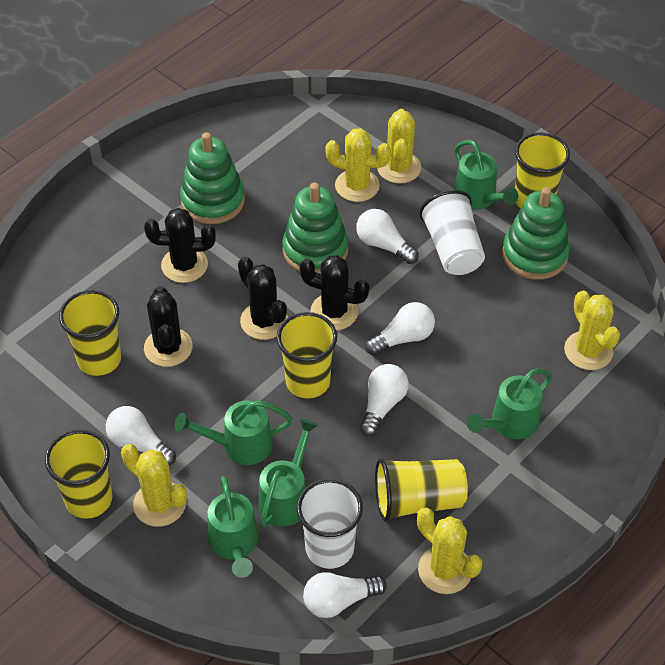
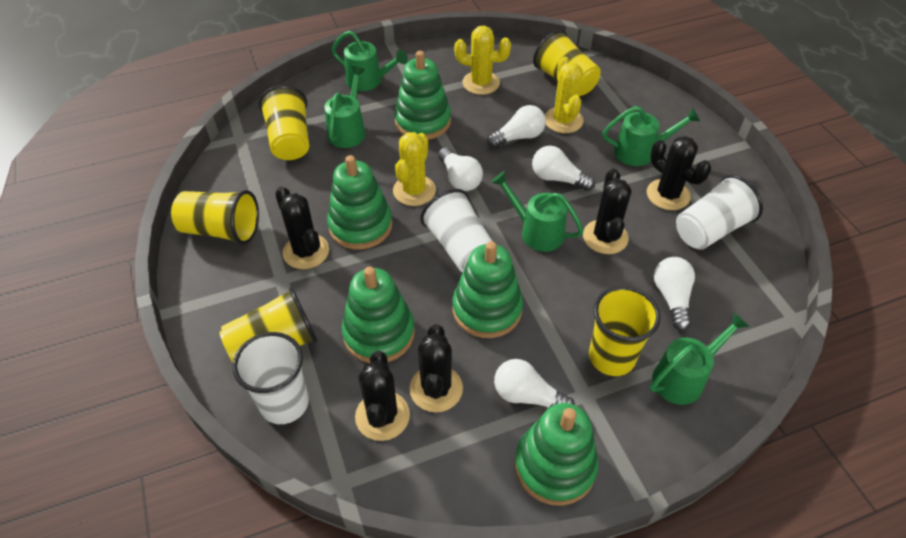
black cactus: 4 -> 5
green stacking toy: 3 -> 5
white cup: 2 -> 3
yellow cactus: 5 -> 3

